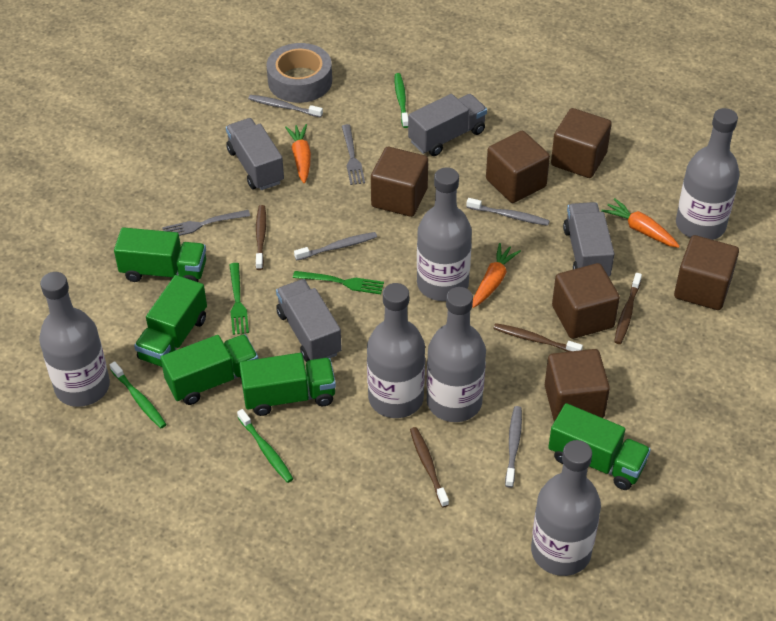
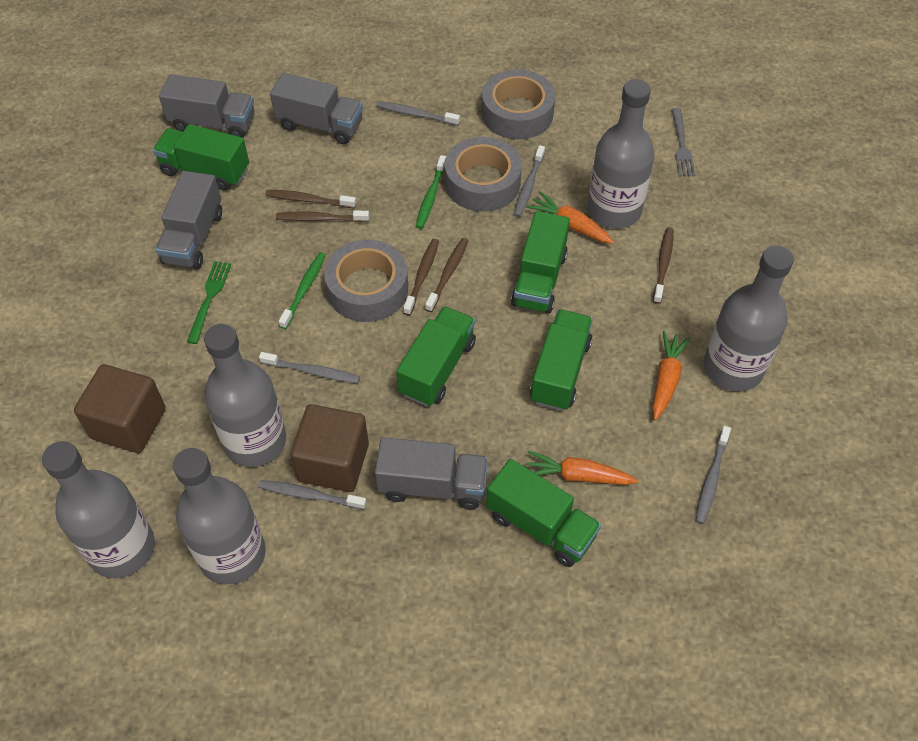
brown cube: 6 -> 2
brown toothbrush: 4 -> 5
green fork: 2 -> 1
green toothbrush: 3 -> 2
grey bottle: 6 -> 5
grey fork: 2 -> 1
grey tape: 1 -> 3
grey toothbrush: 4 -> 5

